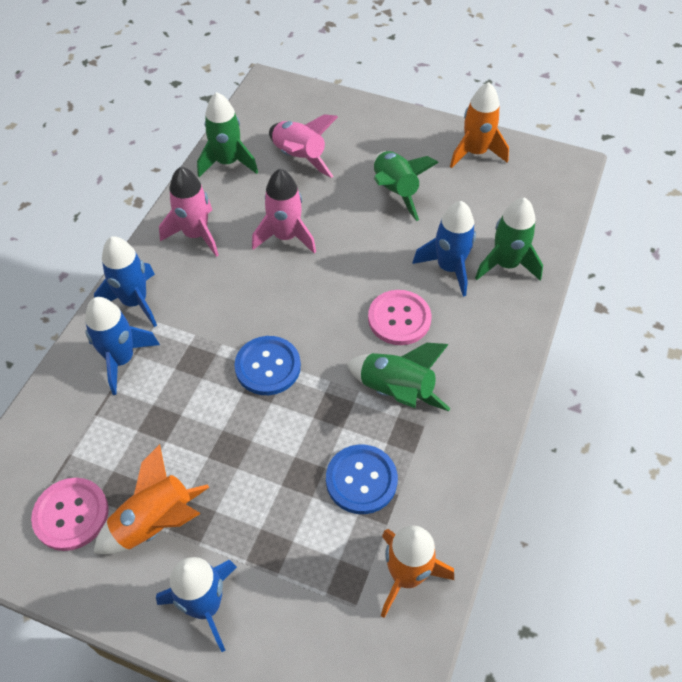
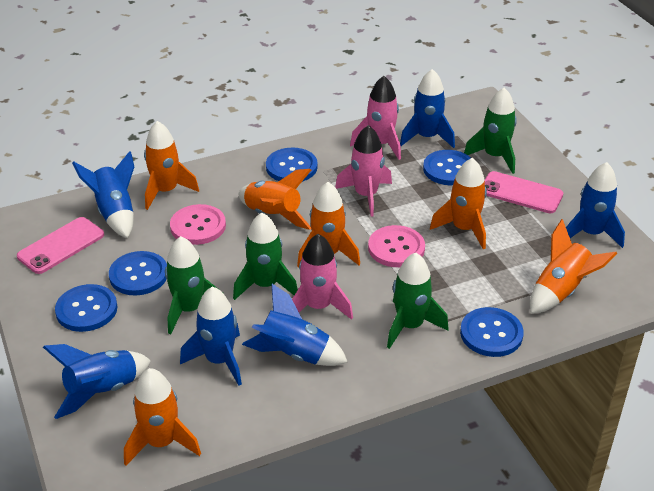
blue button: 2 -> 5
blue rocket: 4 -> 6
orange rocket: 3 -> 6
pink phone: 0 -> 2

